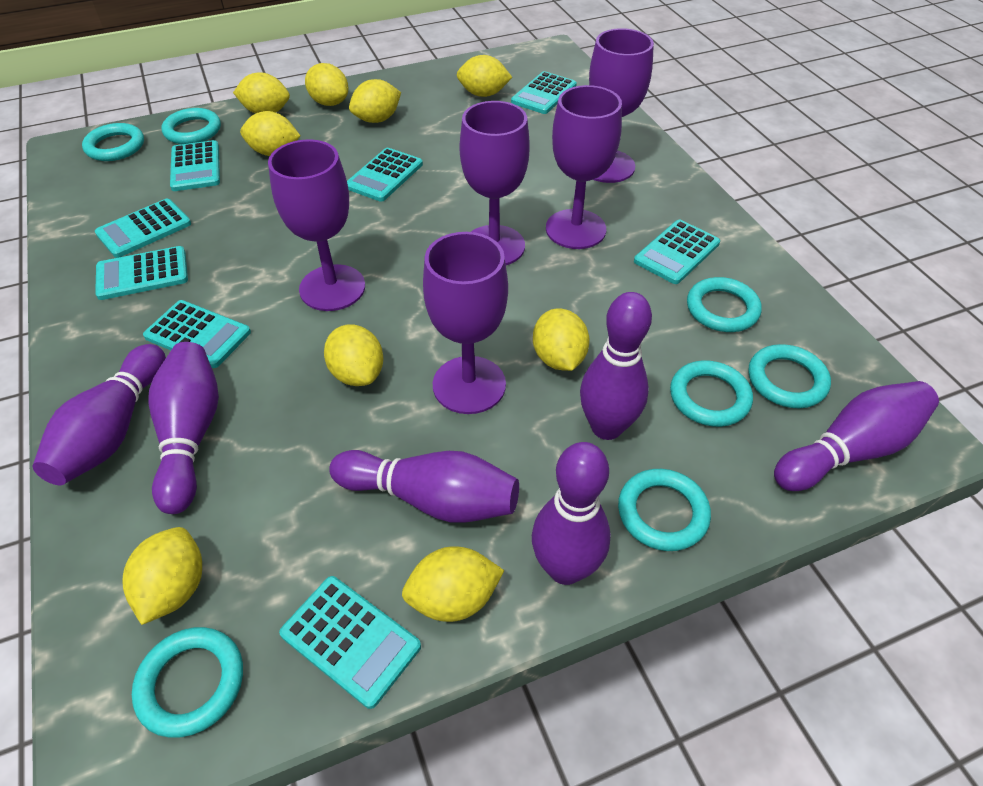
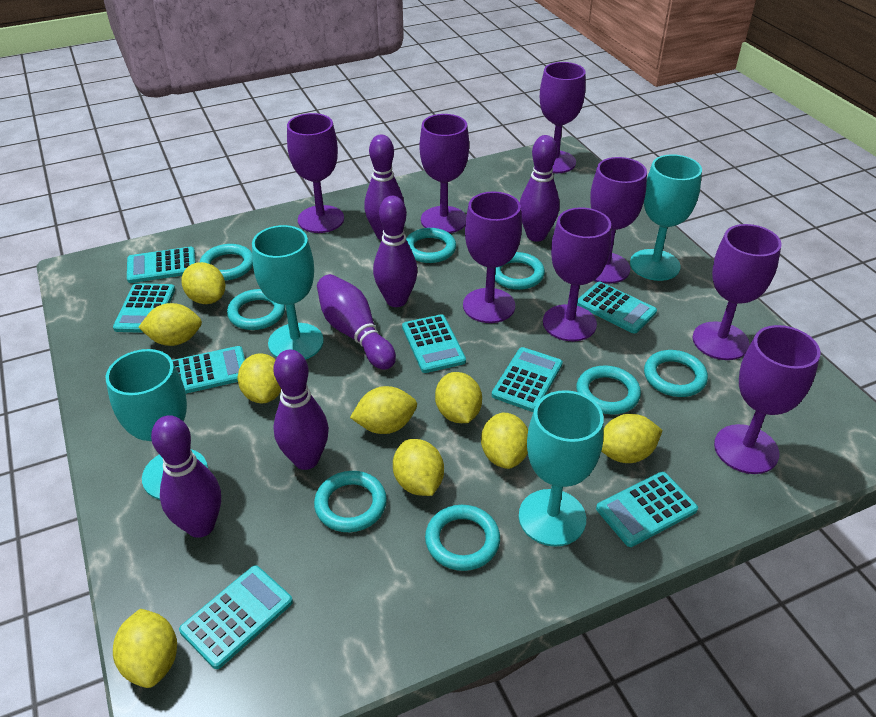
purple goblet: 5 -> 8
turquoise goblet: 0 -> 4
turquoise ring: 7 -> 8

